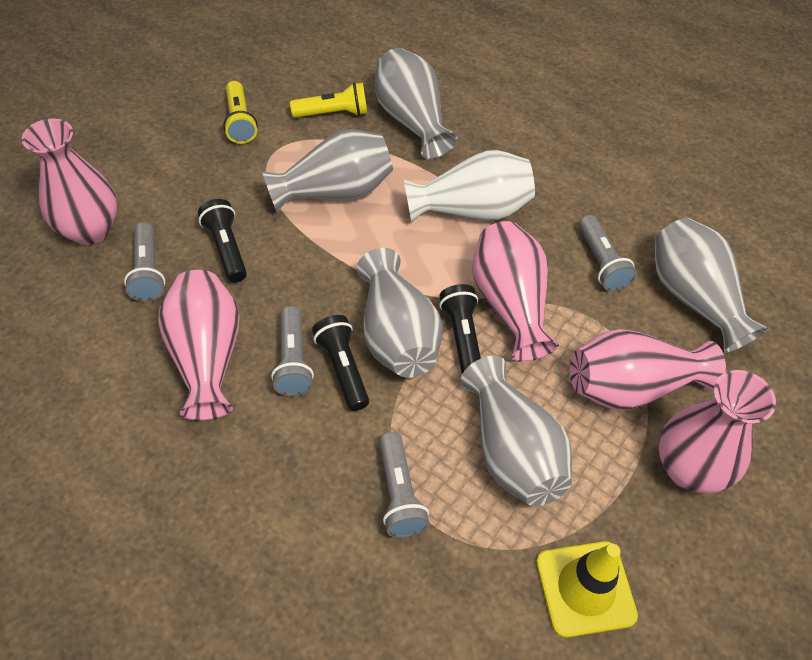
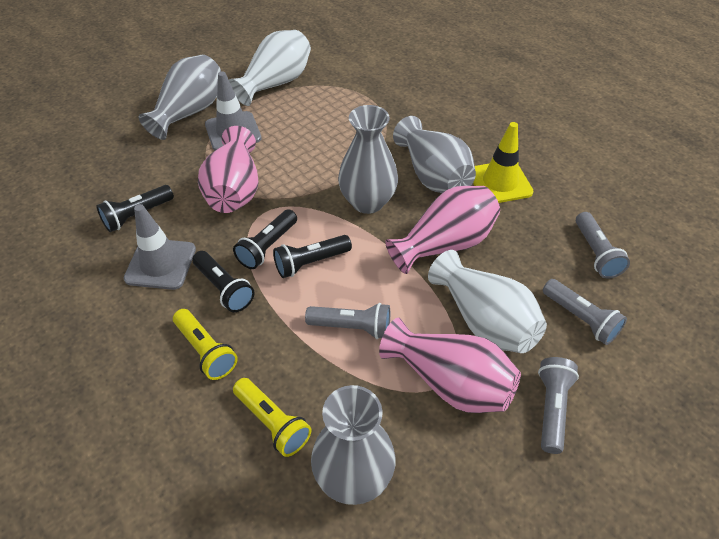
black flashlight: 3 -> 4
grey traffic cone: 0 -> 2
grey vase: 5 -> 4
pink vase: 5 -> 3
white vase: 1 -> 2

